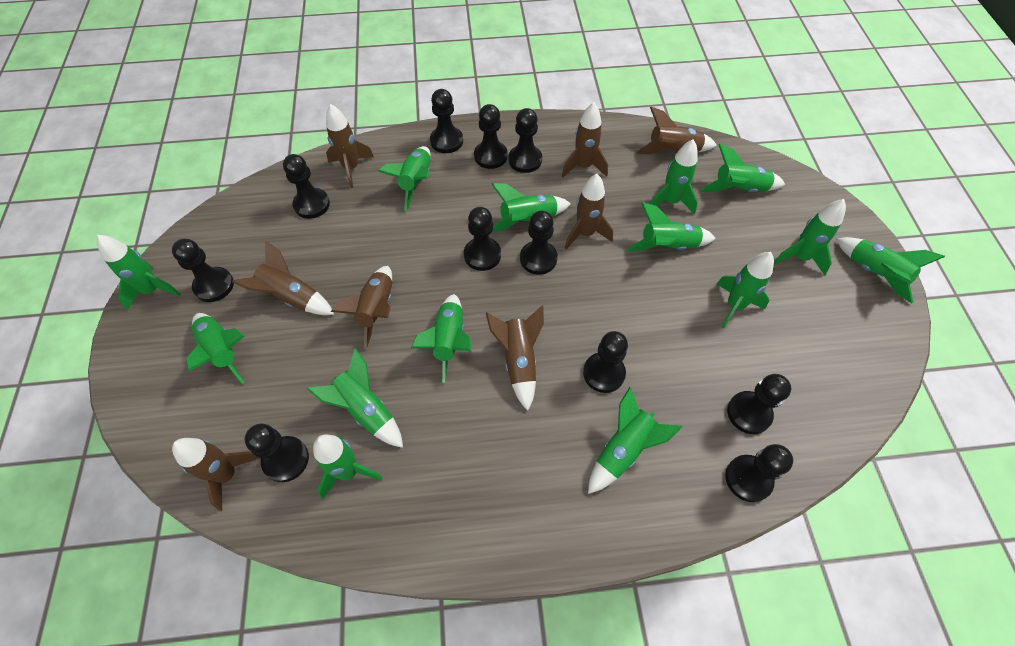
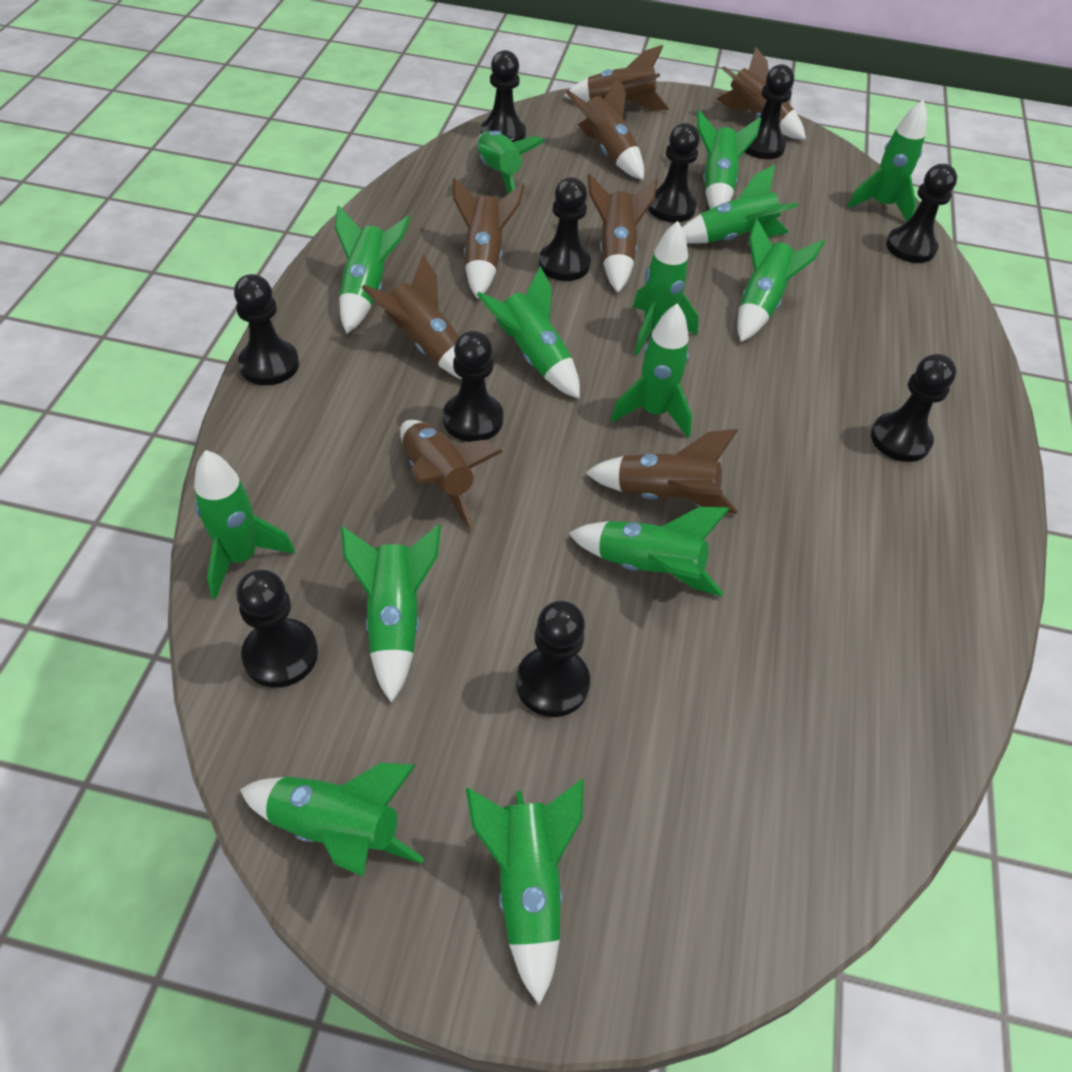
black pawn: 11 -> 10

